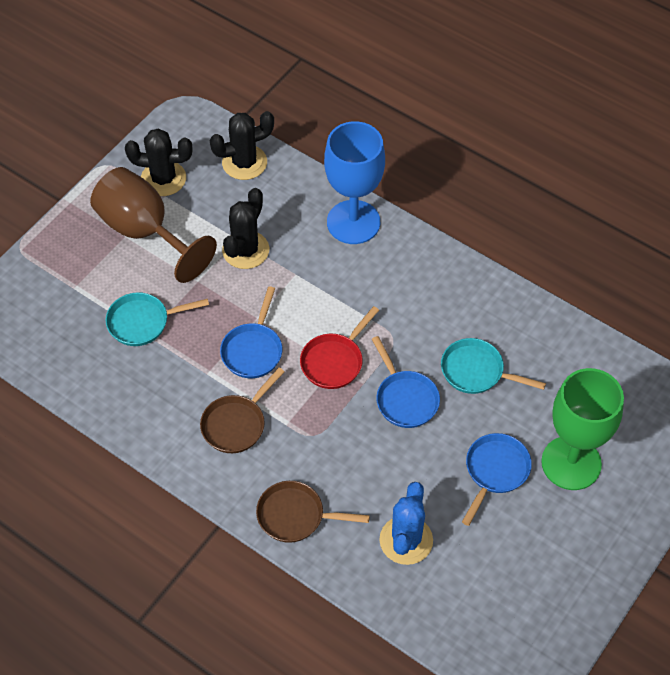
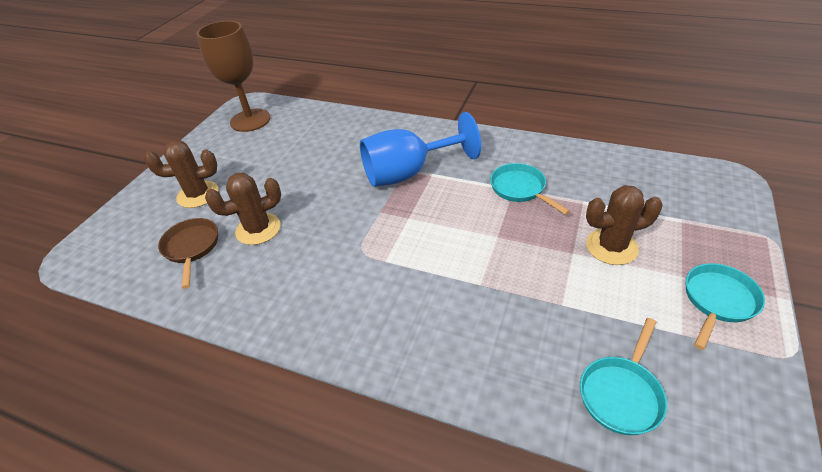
black cactus: 3 -> 0
blue cactus: 1 -> 0
blue pan: 3 -> 0
brown cactus: 0 -> 3
brown pan: 2 -> 1
green goblet: 1 -> 0
red pan: 1 -> 0
turquoise pan: 2 -> 3

